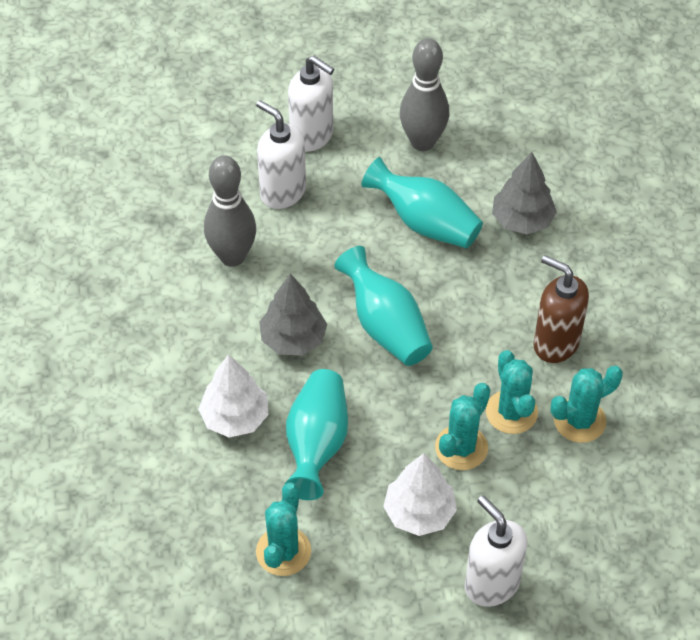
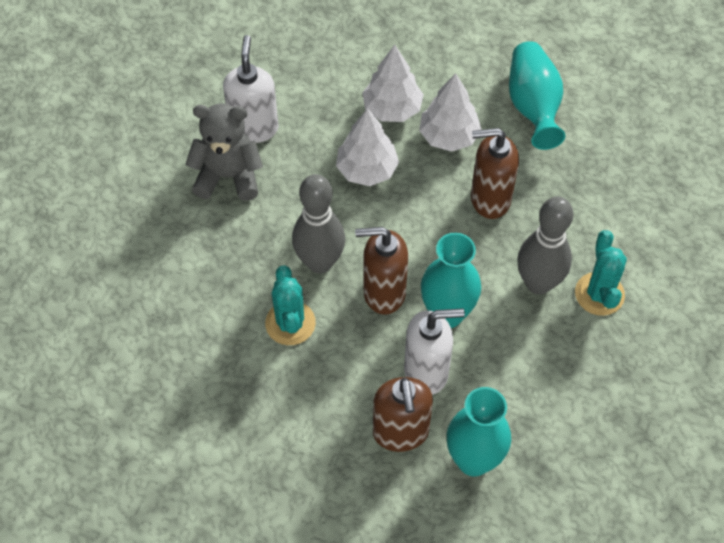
brown soap dispenser: 1 -> 3
grey teddy bear: 0 -> 1
grey tree: 2 -> 0
turquoise cactus: 4 -> 2
white soap dispenser: 3 -> 2
white tree: 2 -> 3

